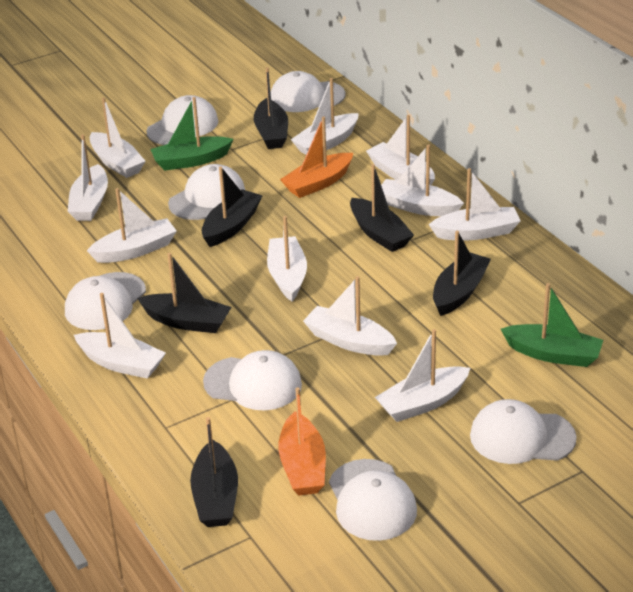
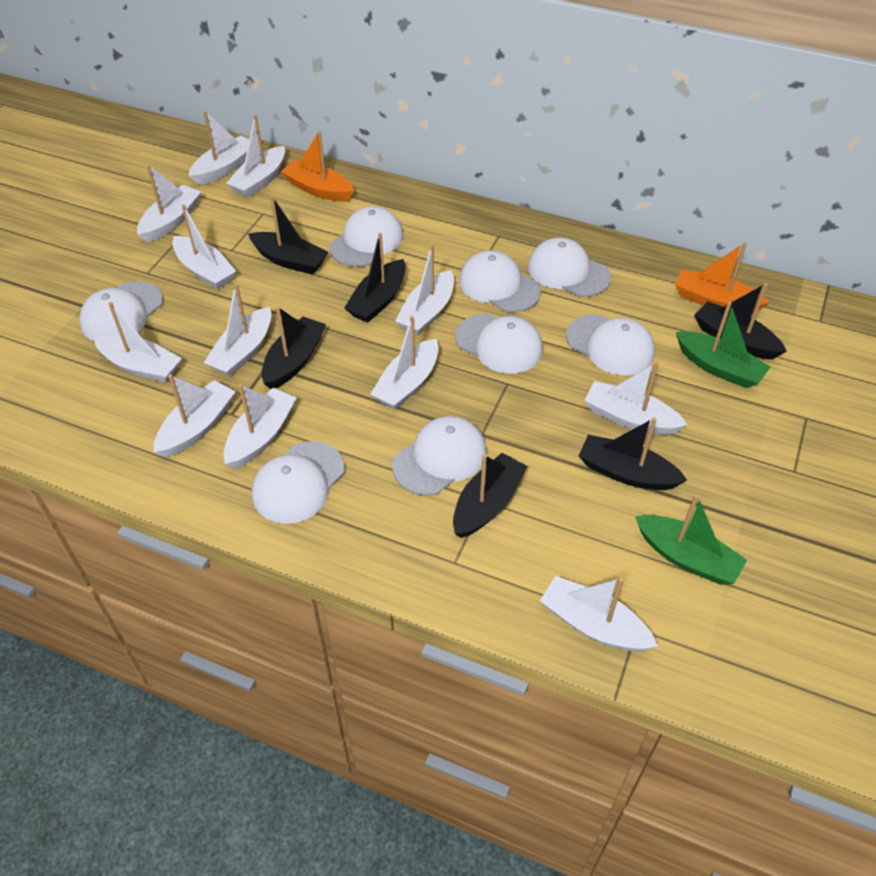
white boat: 11 -> 12
white cap: 7 -> 8

